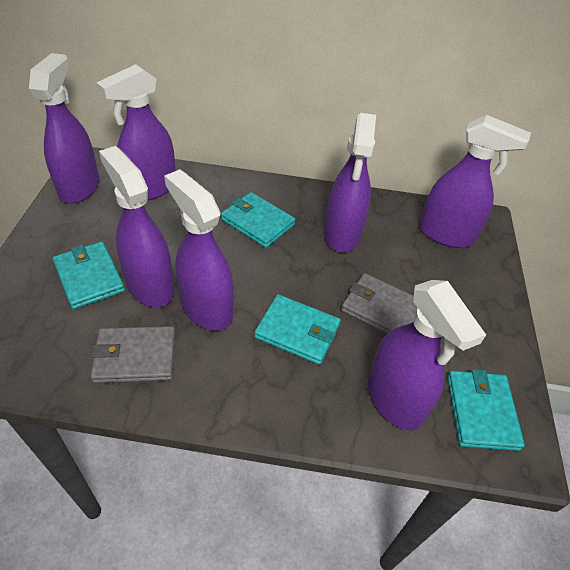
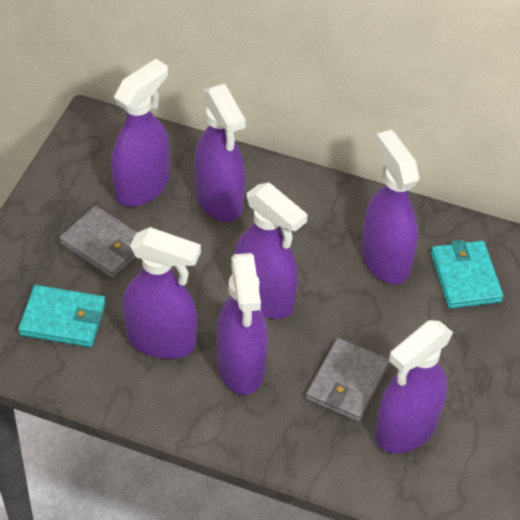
turquoise wallet: 4 -> 2

